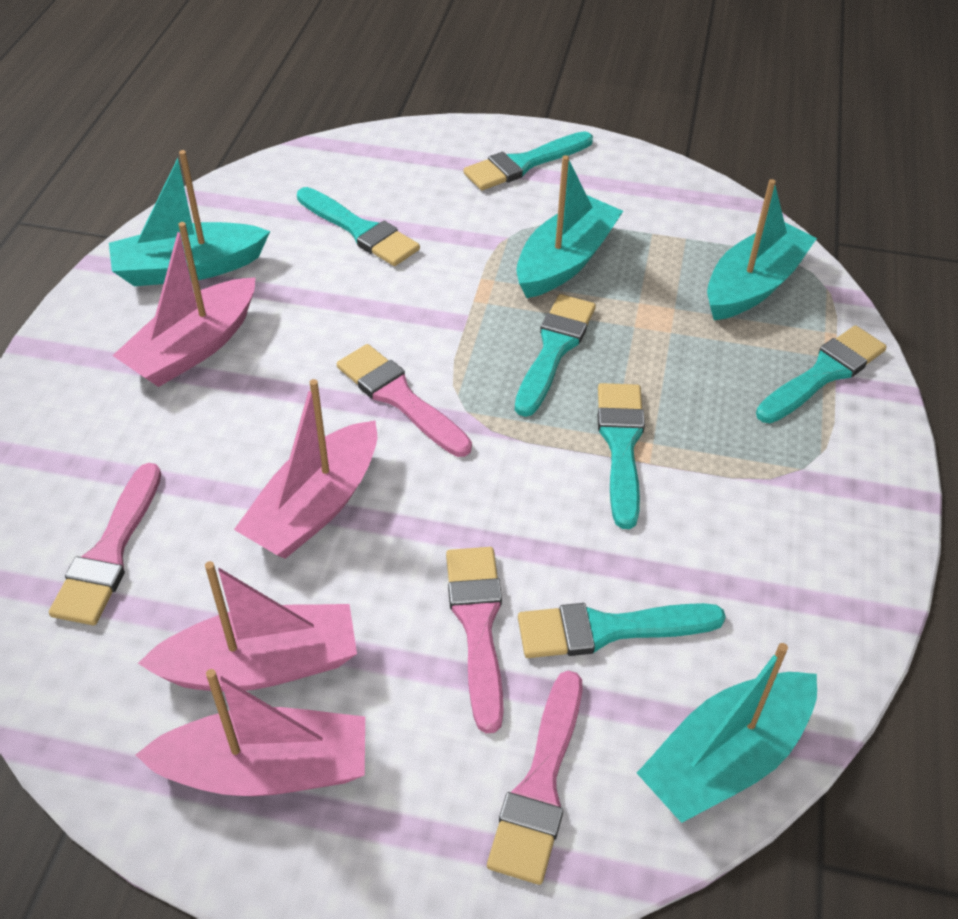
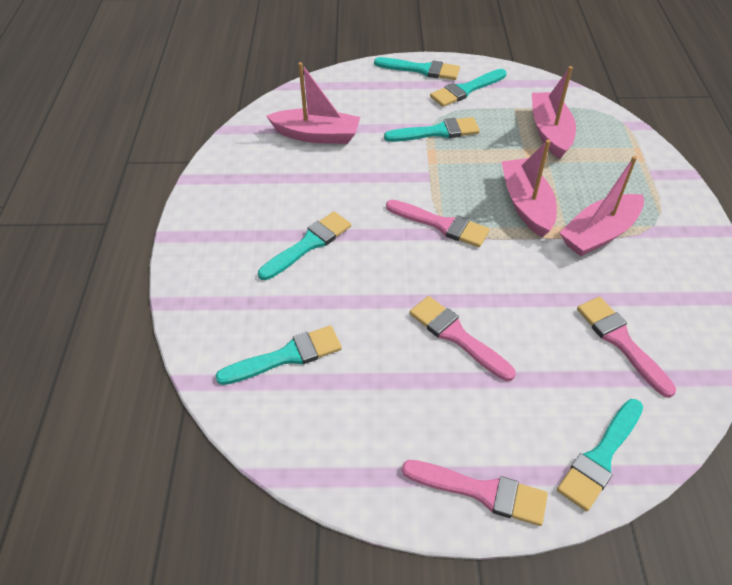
turquoise boat: 4 -> 0

